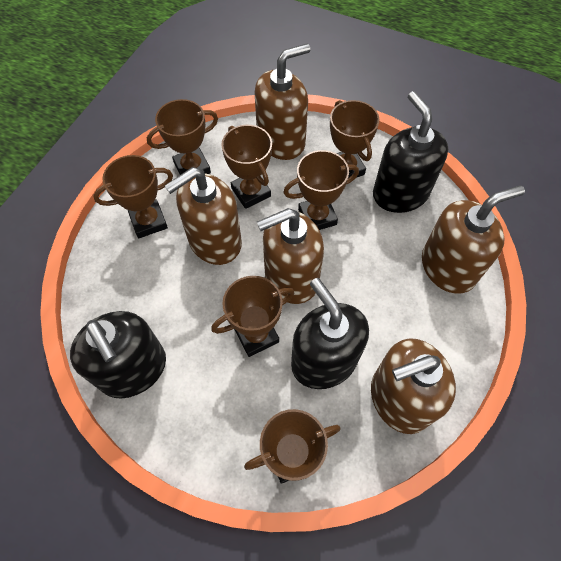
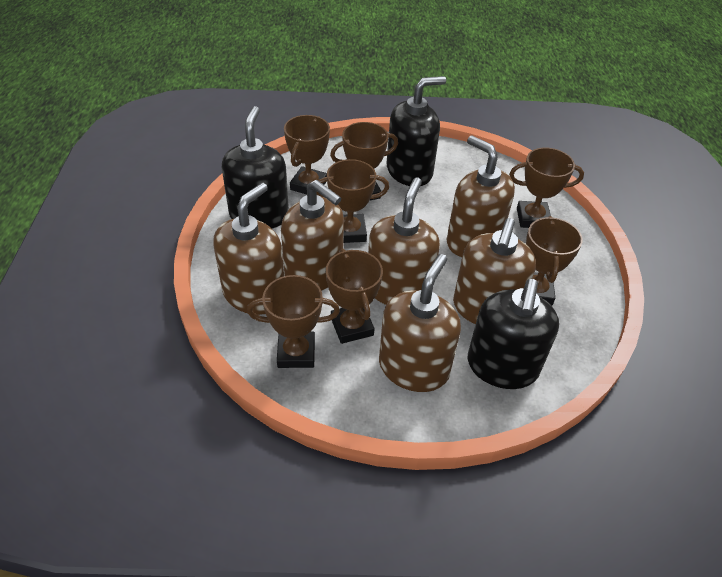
brown soap dispenser: 5 -> 6

